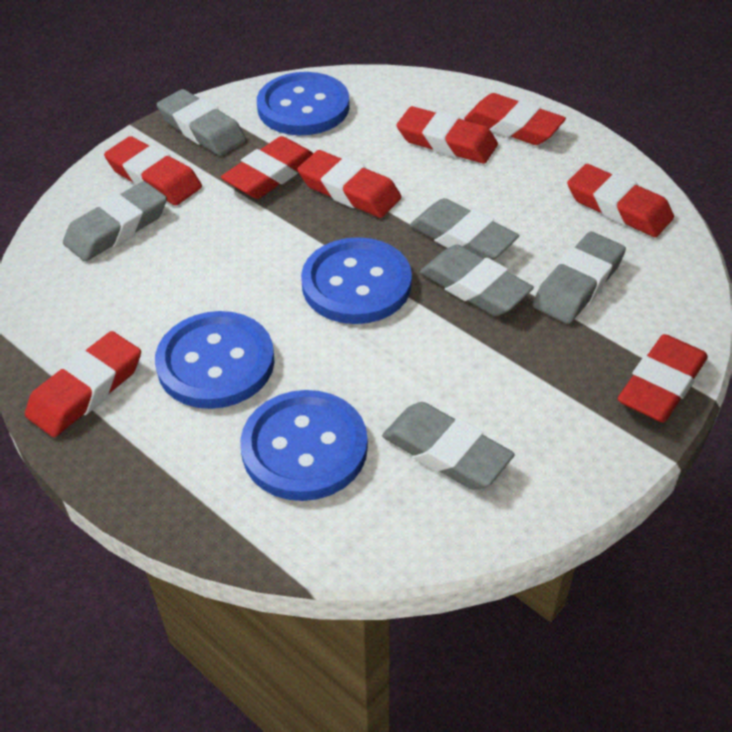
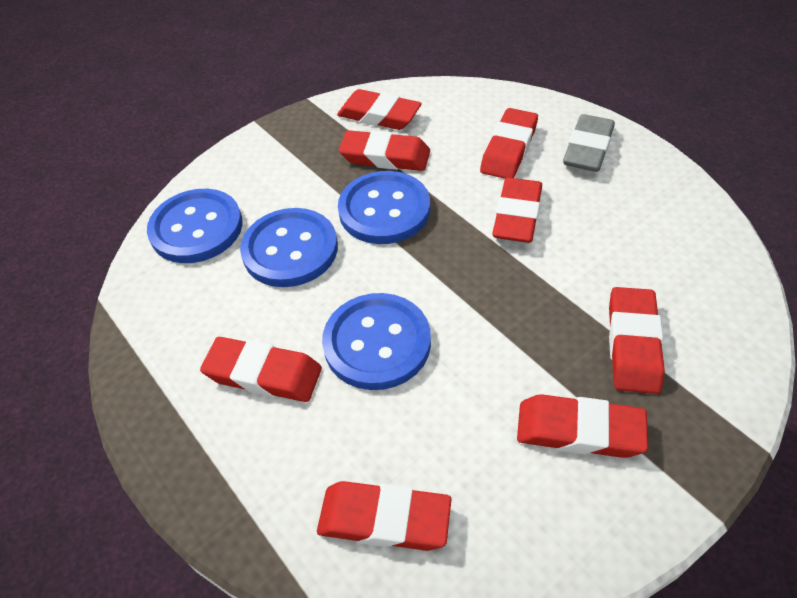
grey eraser: 6 -> 1

